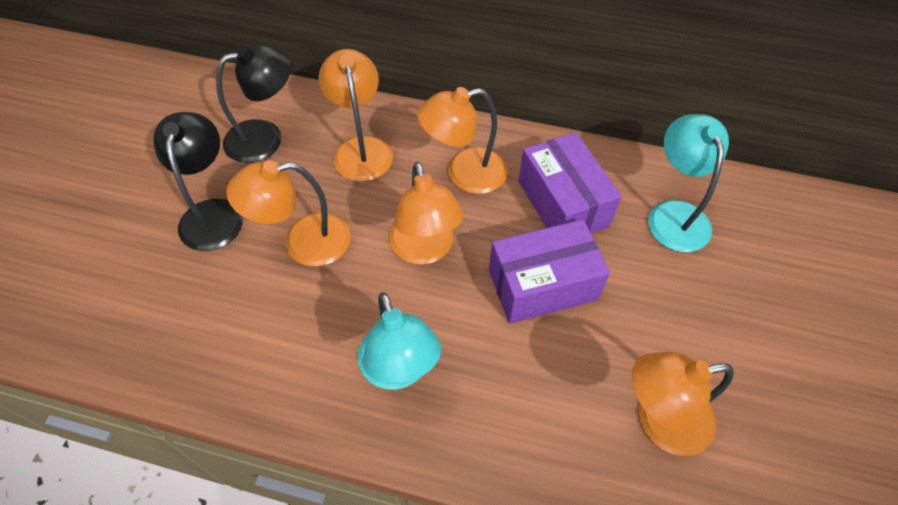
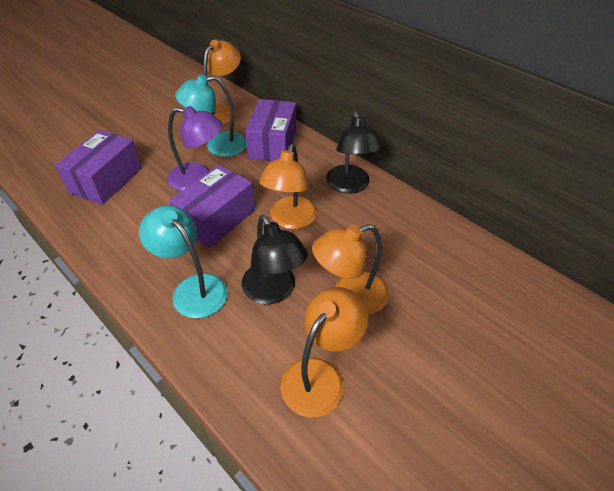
orange lamp: 5 -> 4
purple box: 2 -> 3
purple lamp: 0 -> 1

